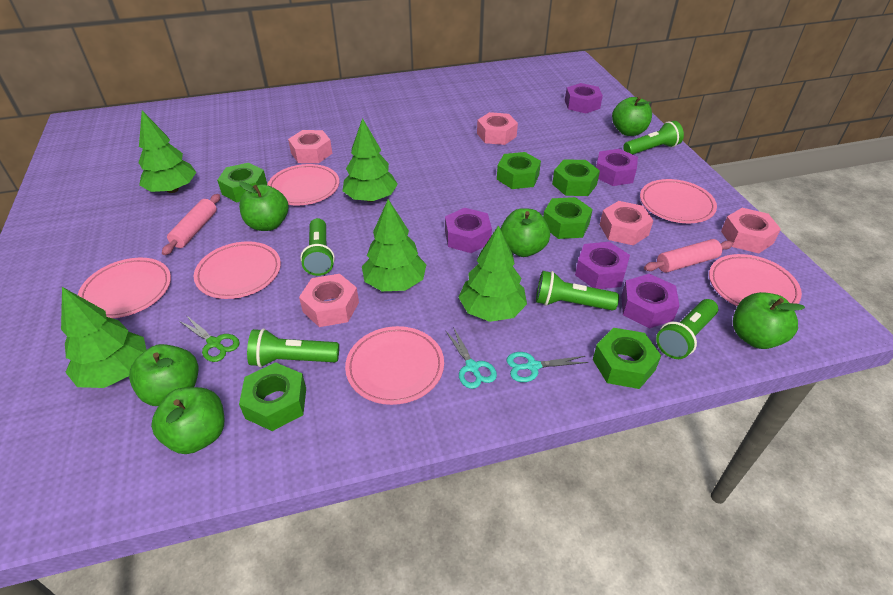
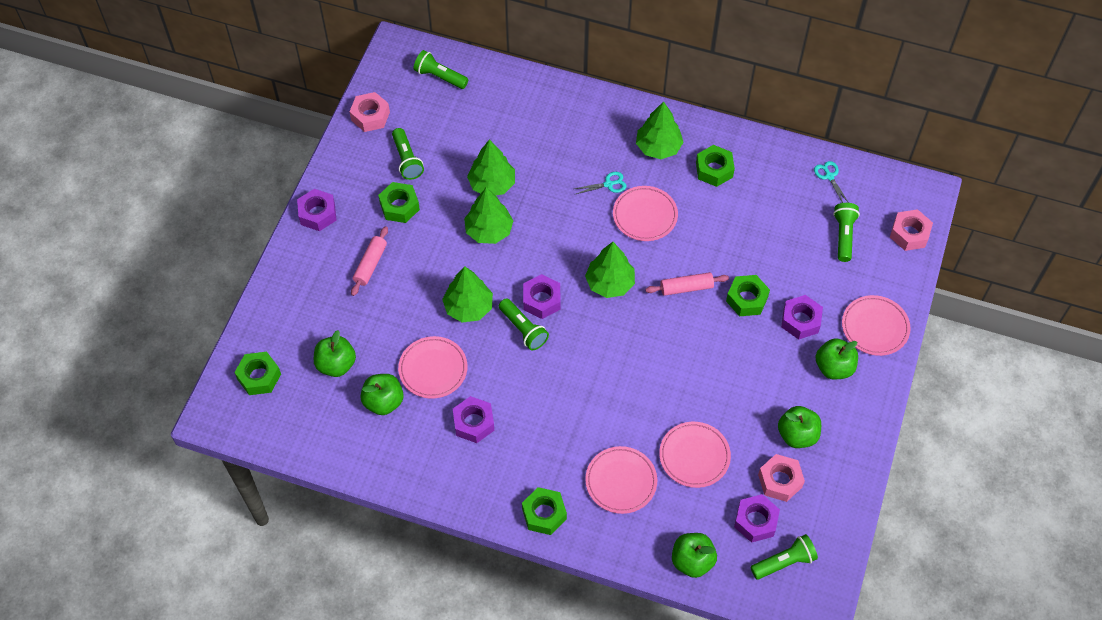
green apple: 6 -> 5
green nut: 6 -> 5
green scissors: 1 -> 0
pink nut: 5 -> 3
pink plate: 6 -> 5

